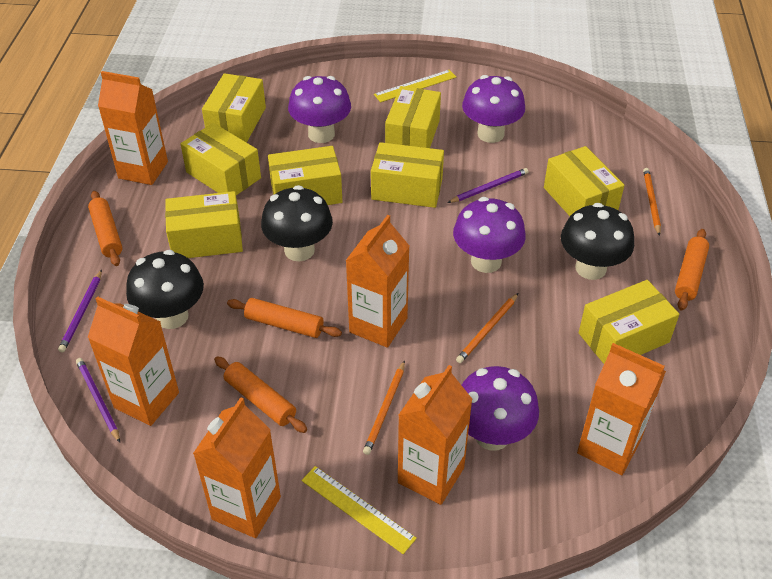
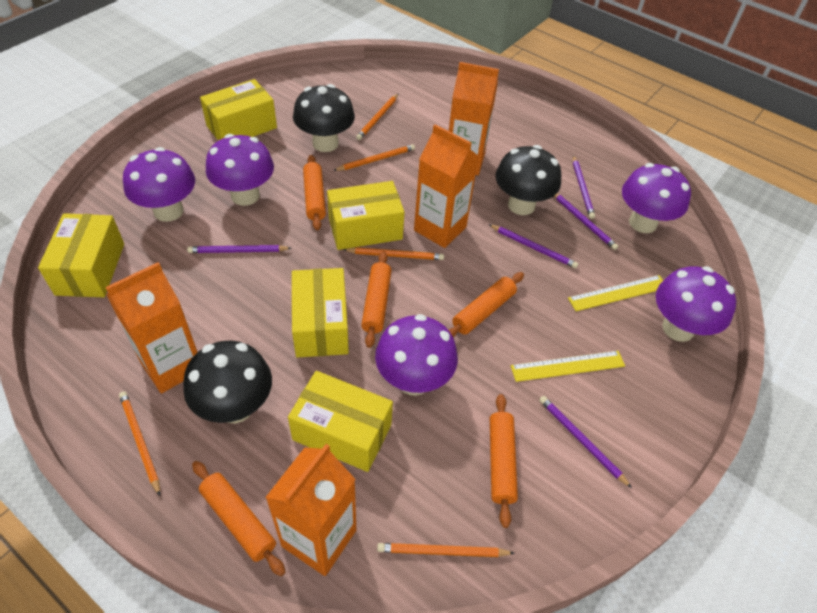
orange carton: 6 -> 4
orange pencil: 3 -> 5
orange rolling pin: 4 -> 5
purple mushroom: 4 -> 5
purple pencil: 3 -> 5
yellow box: 8 -> 5

